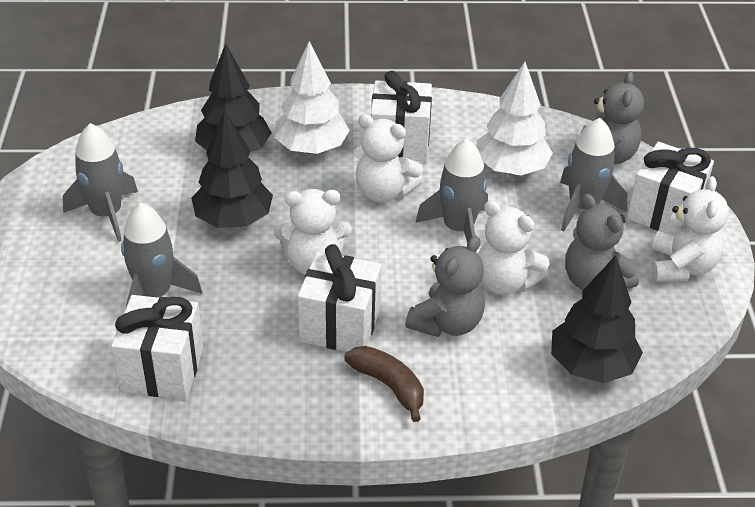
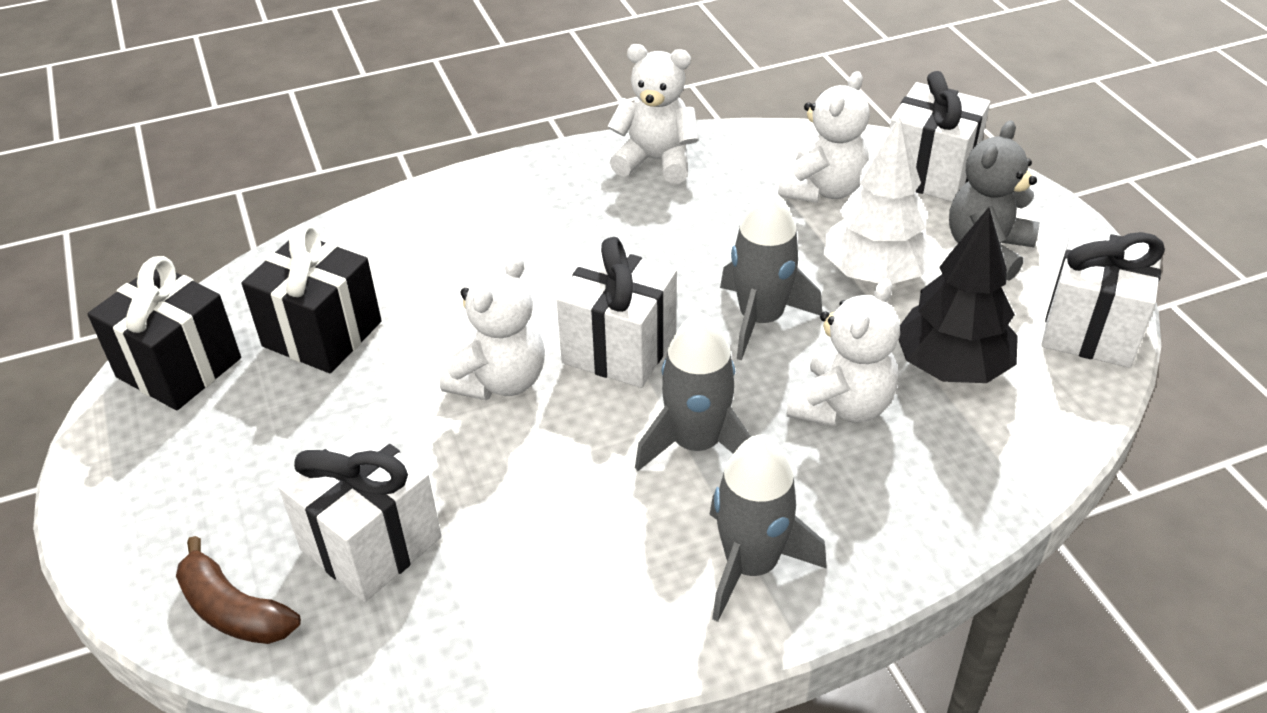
black gift: 0 -> 2
black tree: 3 -> 1
grey rocket: 4 -> 3
grey teddy bear: 3 -> 1
white tree: 2 -> 1

